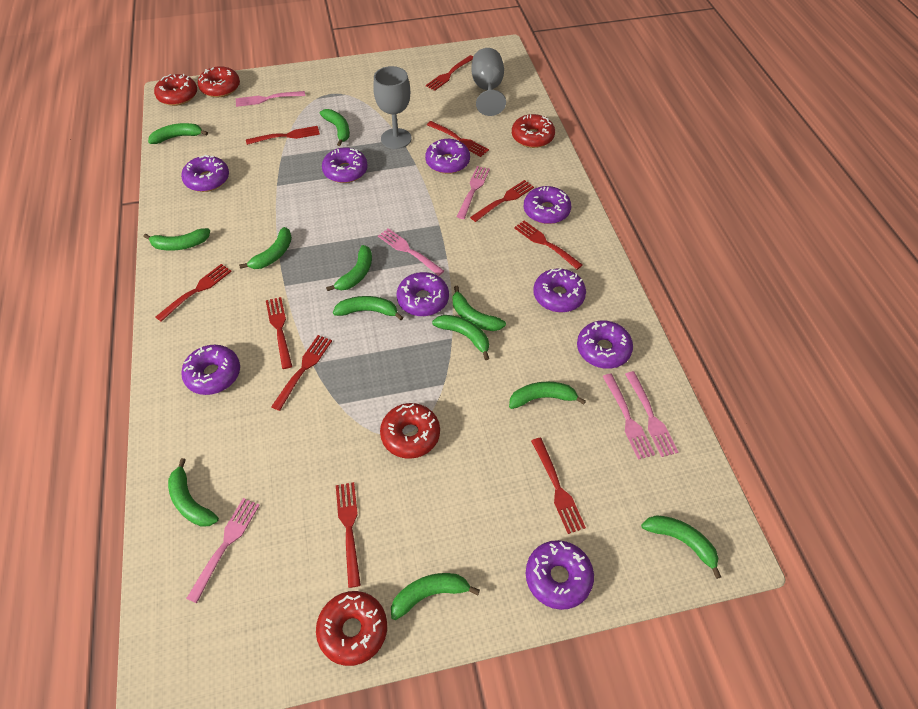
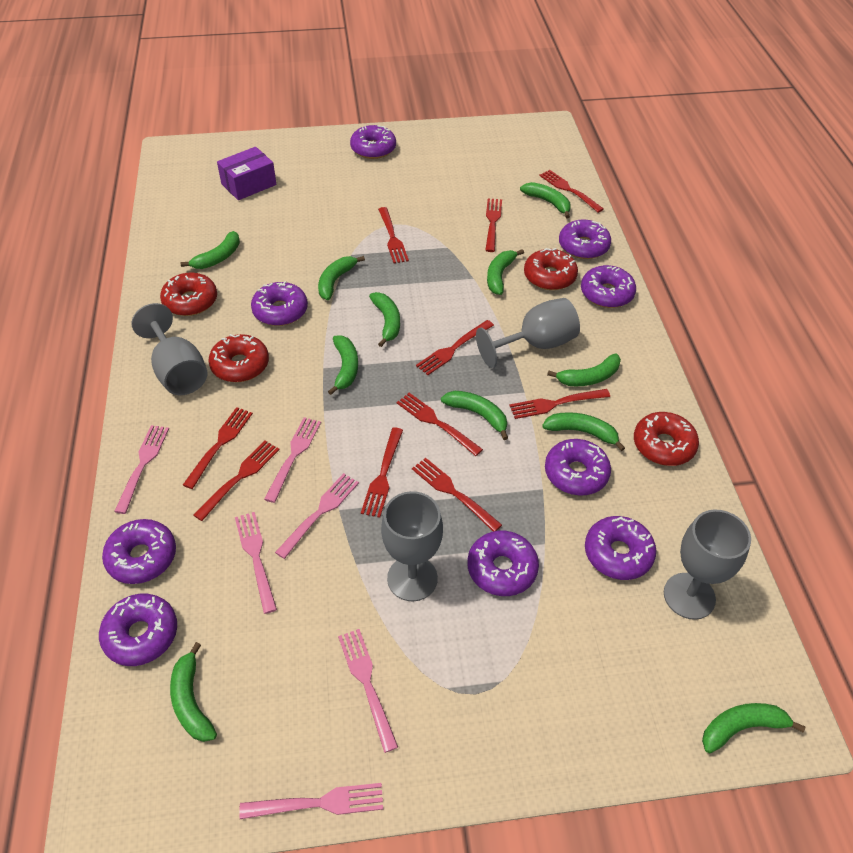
green banana: 12 -> 11
grey goblet: 2 -> 4
purple box: 0 -> 1
red donut: 5 -> 4

